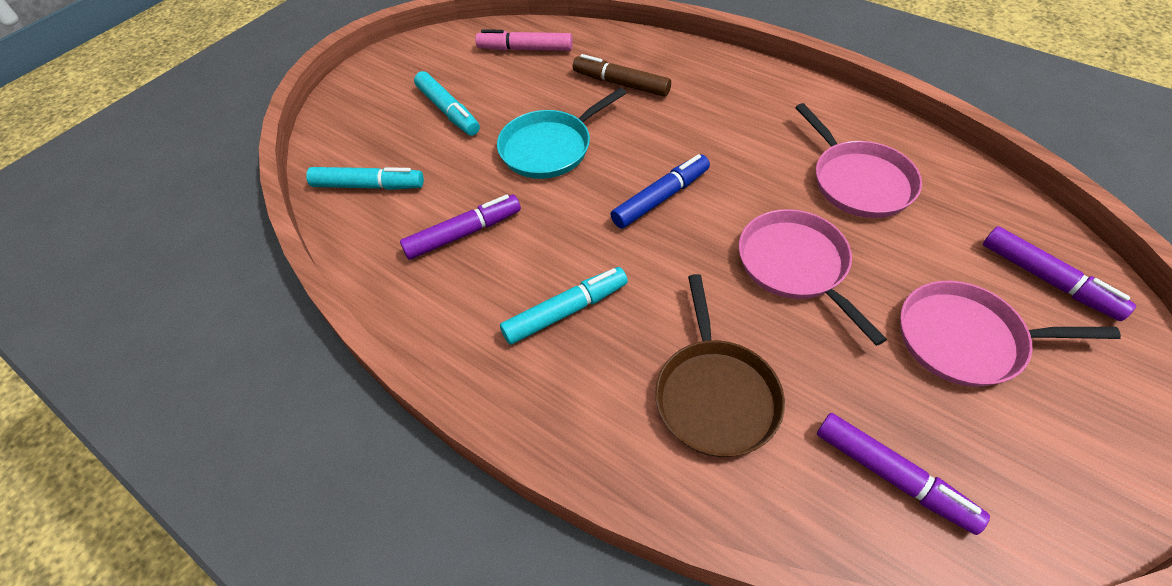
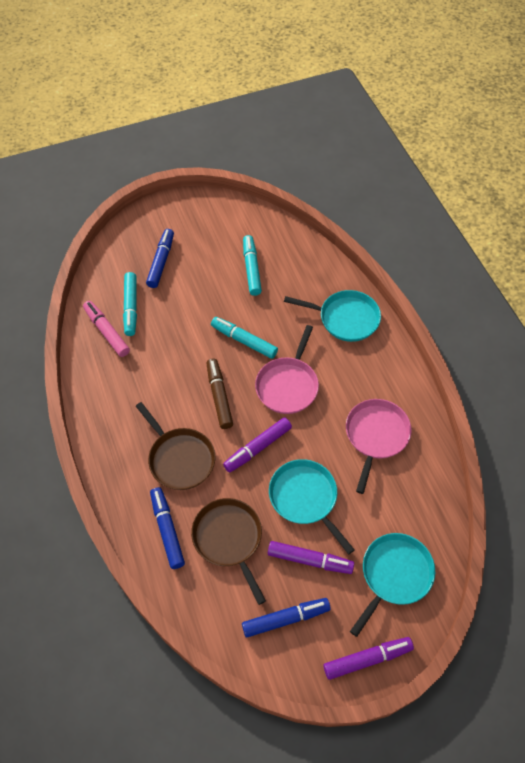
blue marker: 1 -> 3
brown pan: 1 -> 2
pink pan: 3 -> 2
turquoise pan: 1 -> 3

